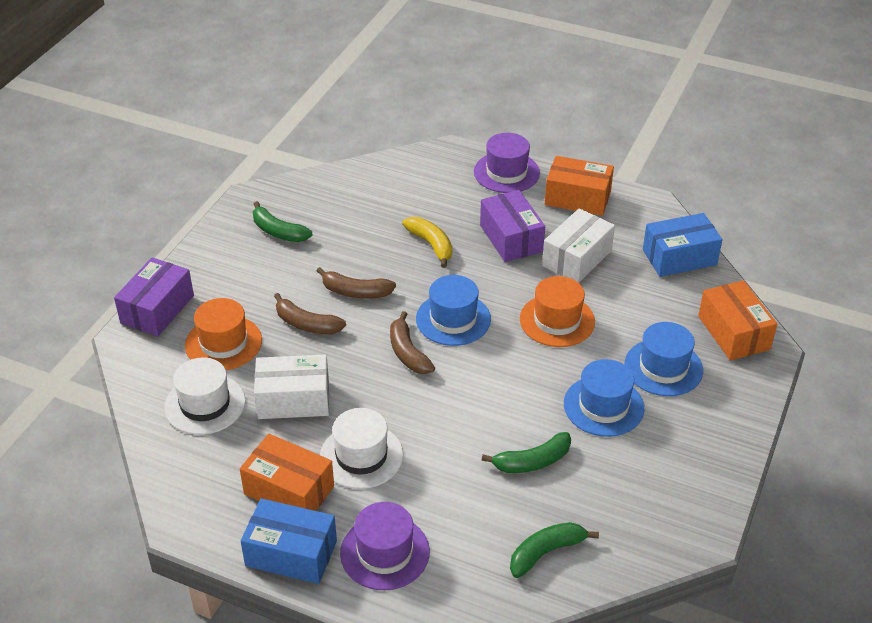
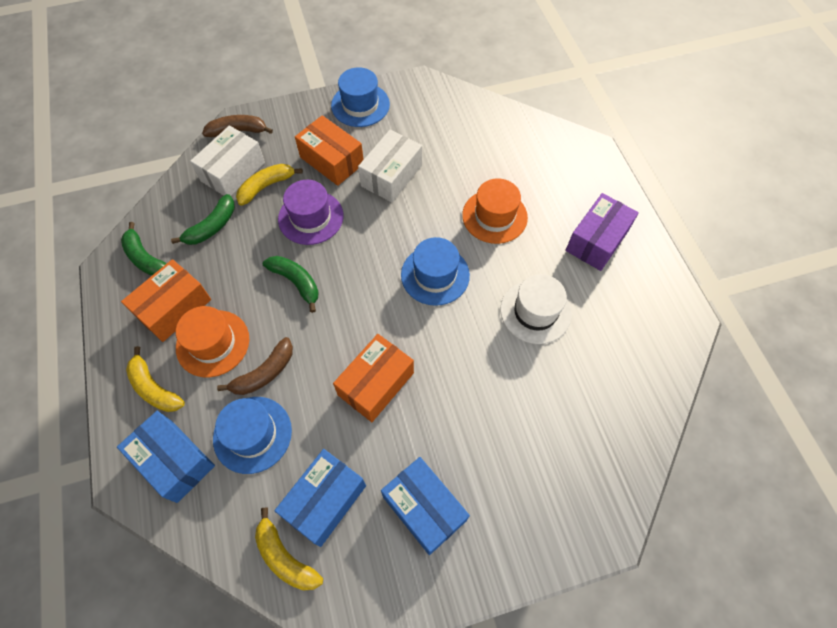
blue box: 2 -> 3
brown banana: 3 -> 2
purple box: 2 -> 1
purple hat: 2 -> 1
white hat: 2 -> 1
yellow banana: 1 -> 3

